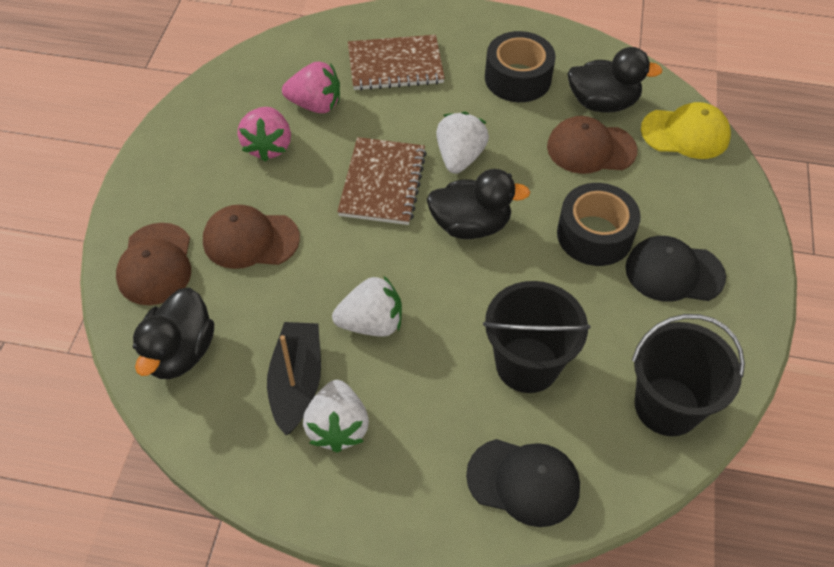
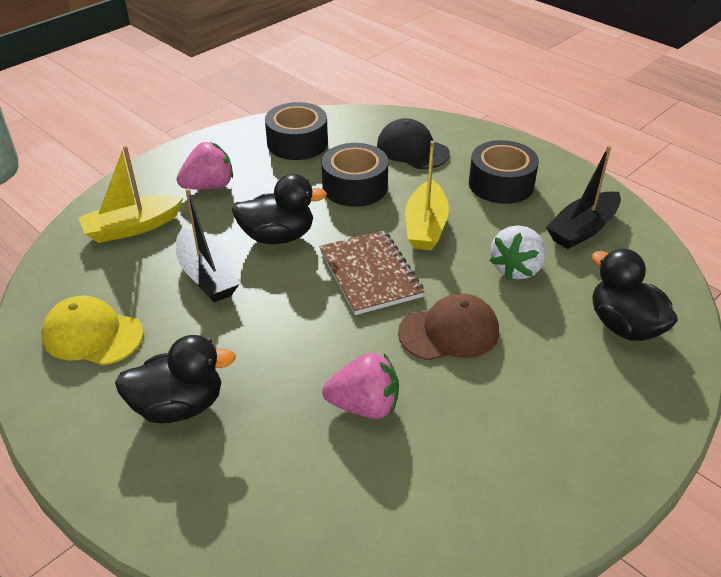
black boat: 1 -> 2
black bucket: 2 -> 0
black cap: 2 -> 1
black tape: 2 -> 3
brown cap: 3 -> 1
brown notebook: 2 -> 1
white strawberry: 3 -> 1
yellow boat: 0 -> 2

